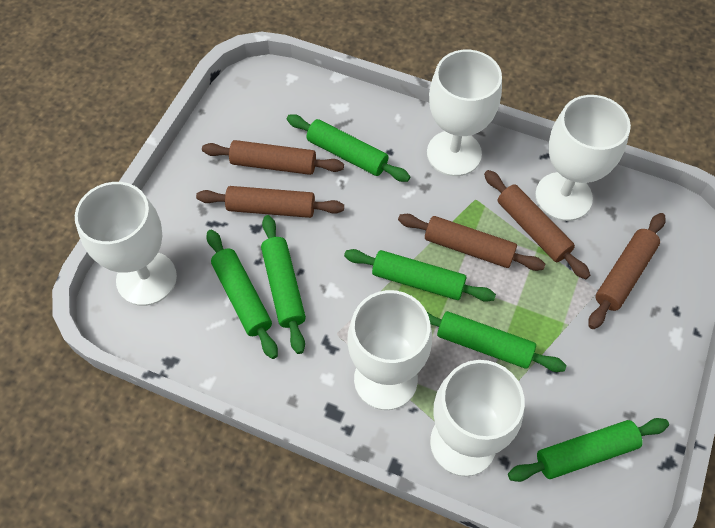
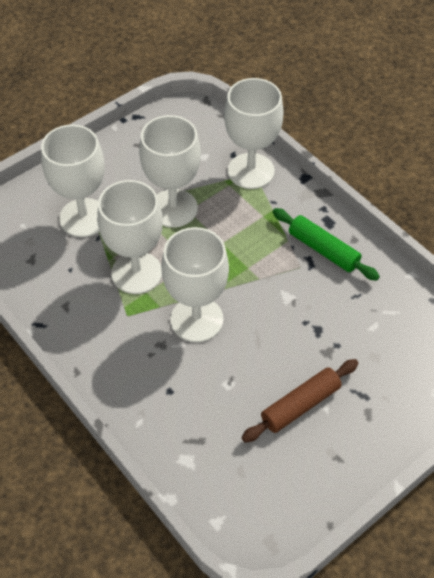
brown rolling pin: 5 -> 1
green rolling pin: 6 -> 1

